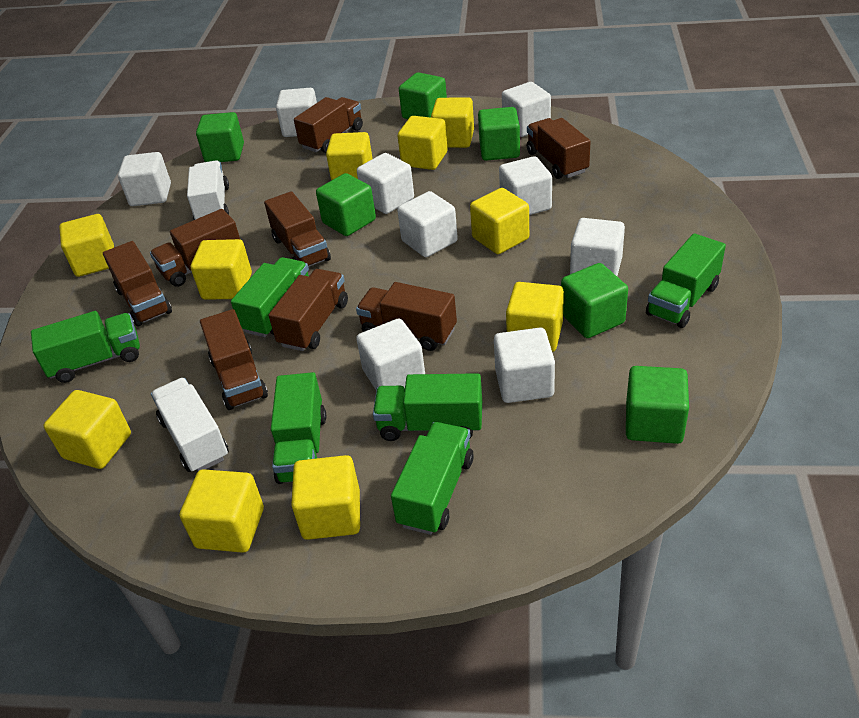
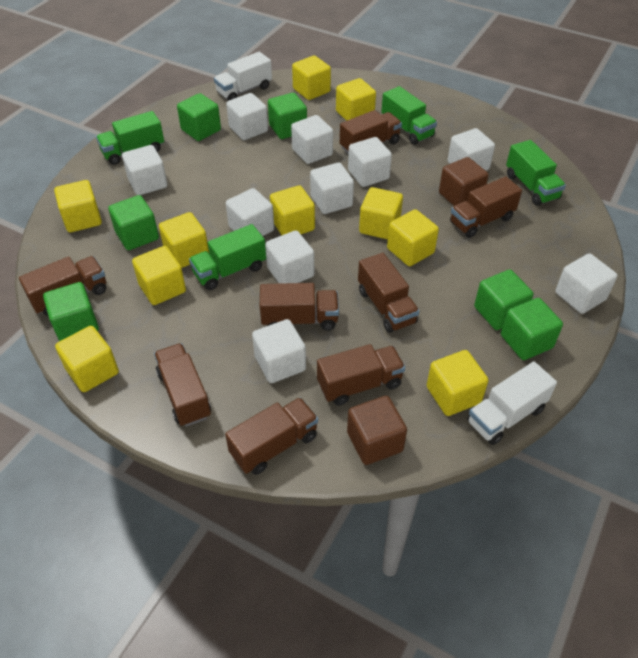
brown cube: 0 -> 2
green truck: 6 -> 4
white cube: 9 -> 10

